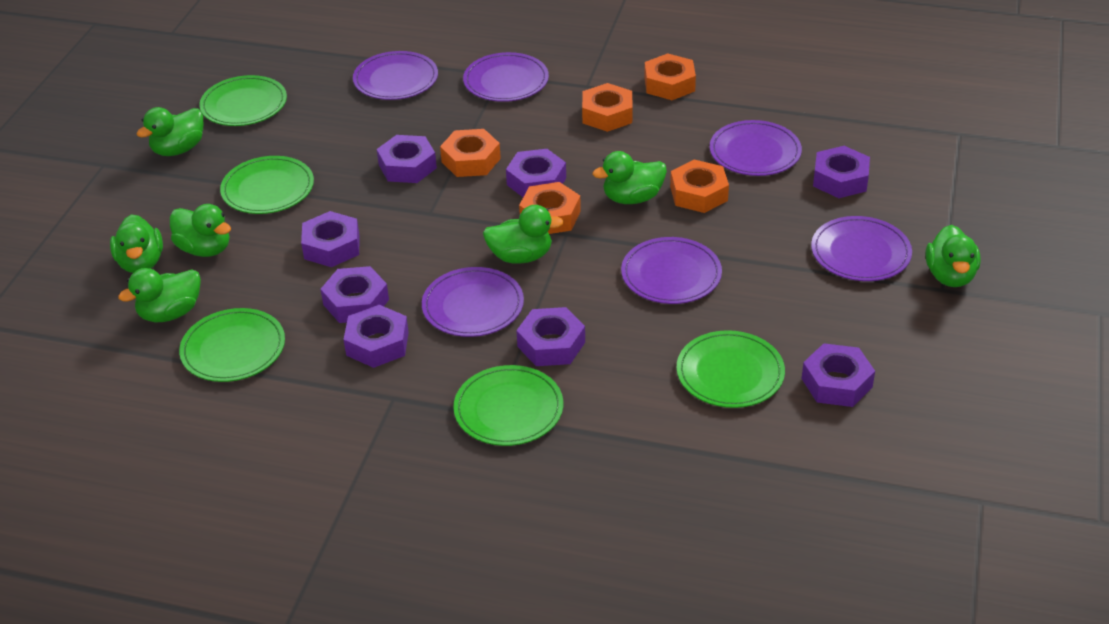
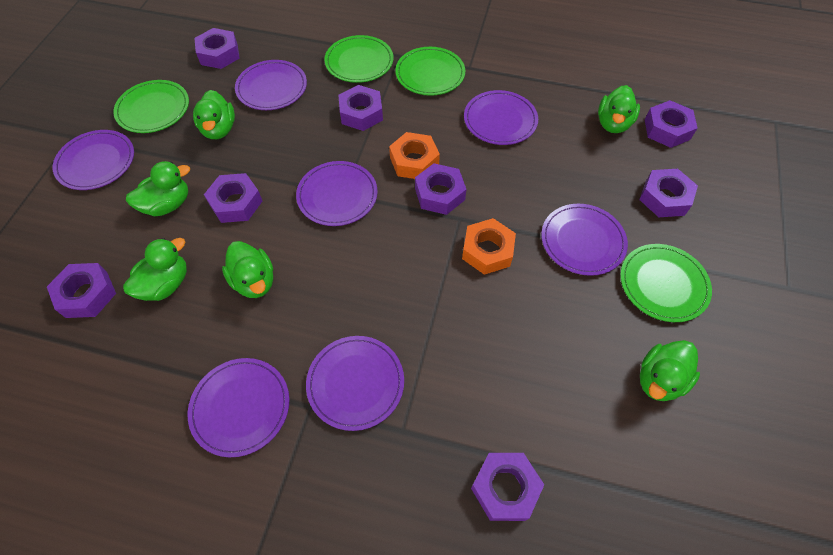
green duck: 7 -> 6
green plate: 5 -> 4
orange nut: 5 -> 2
purple plate: 6 -> 7

